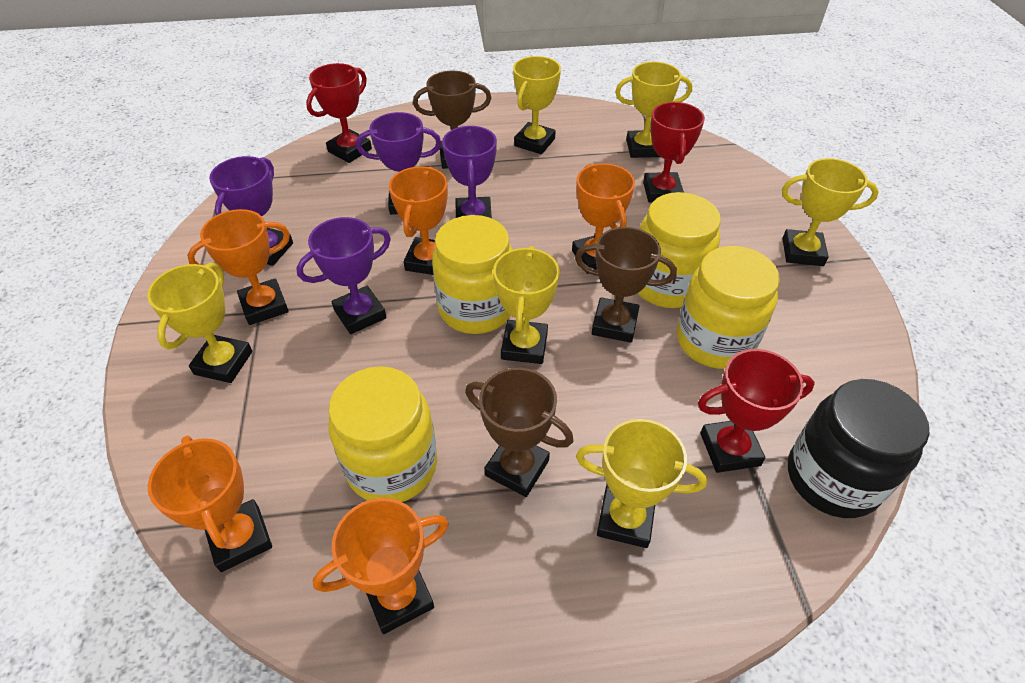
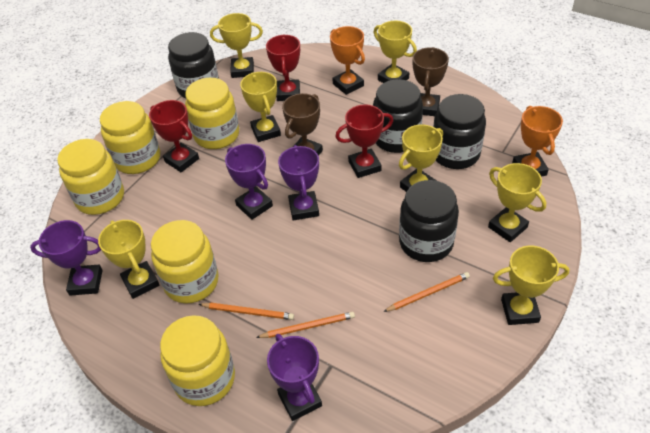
black jar: 1 -> 4
brown trophy: 3 -> 2
orange pencil: 0 -> 3
orange trophy: 5 -> 2
yellow jar: 4 -> 5
yellow trophy: 6 -> 7

